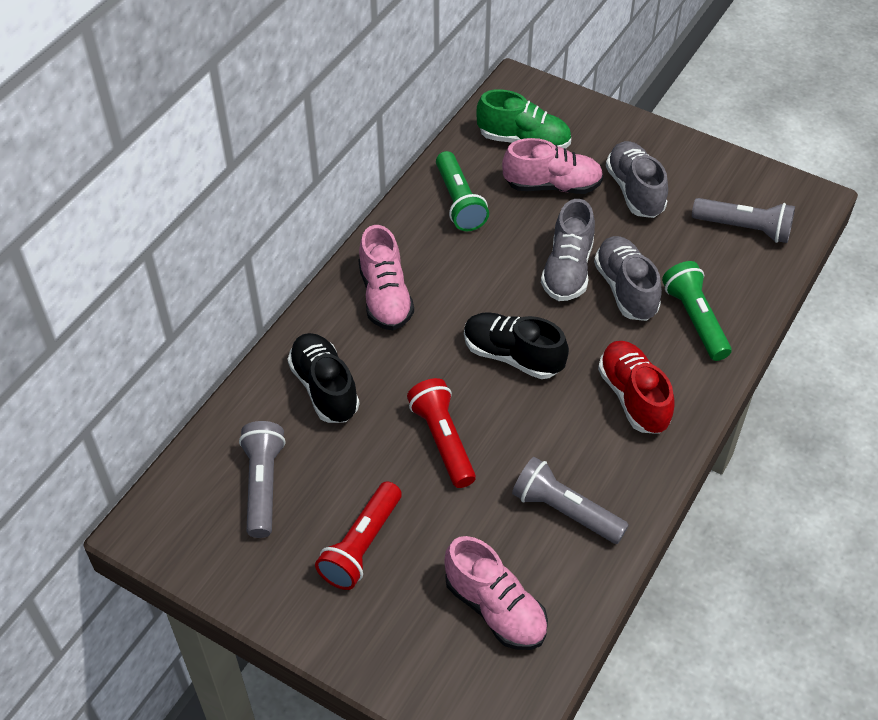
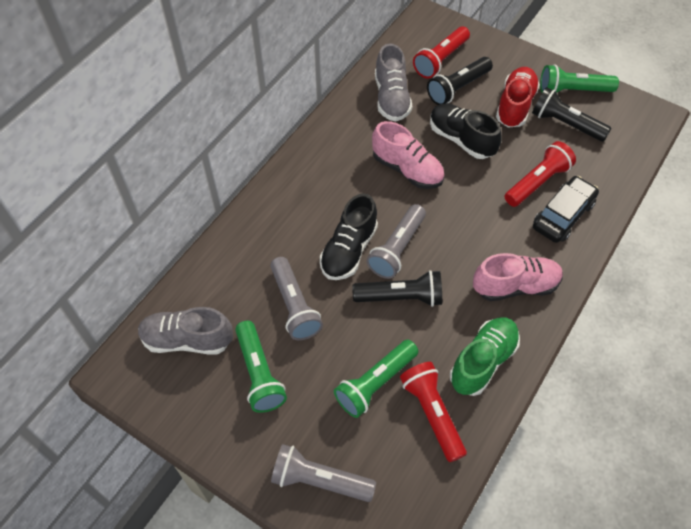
black car: 0 -> 1
black flashlight: 0 -> 3
green flashlight: 2 -> 3
grey shoe: 3 -> 2
pink shoe: 3 -> 2
red flashlight: 2 -> 3

